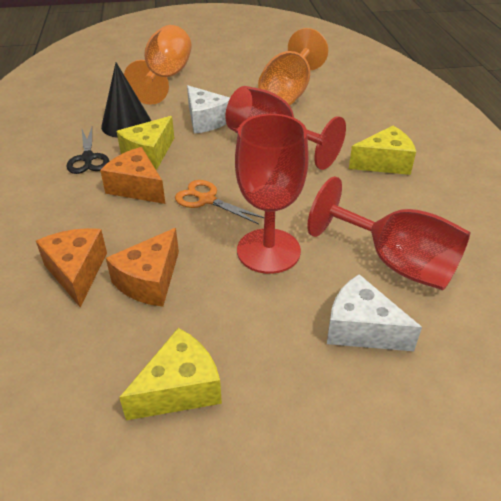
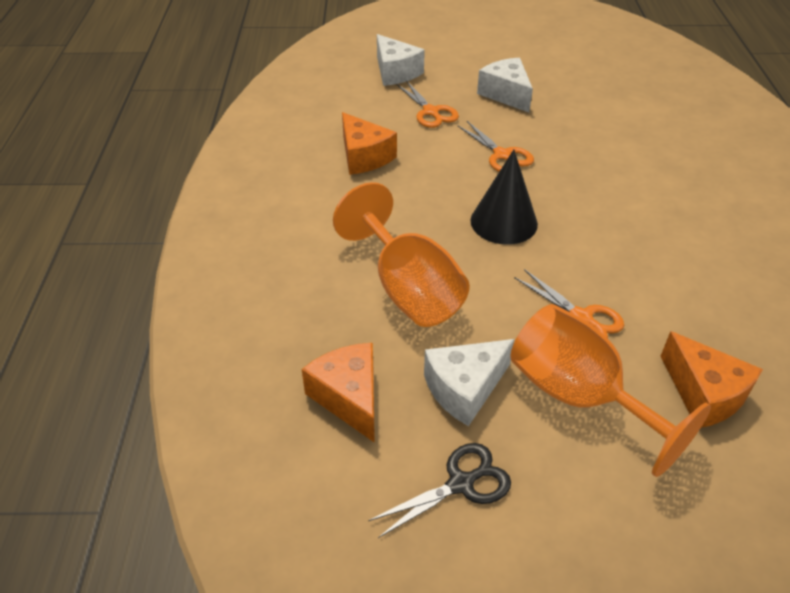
orange scissors: 1 -> 3
red goblet: 3 -> 0
white cheese: 2 -> 3
yellow cheese: 3 -> 0

